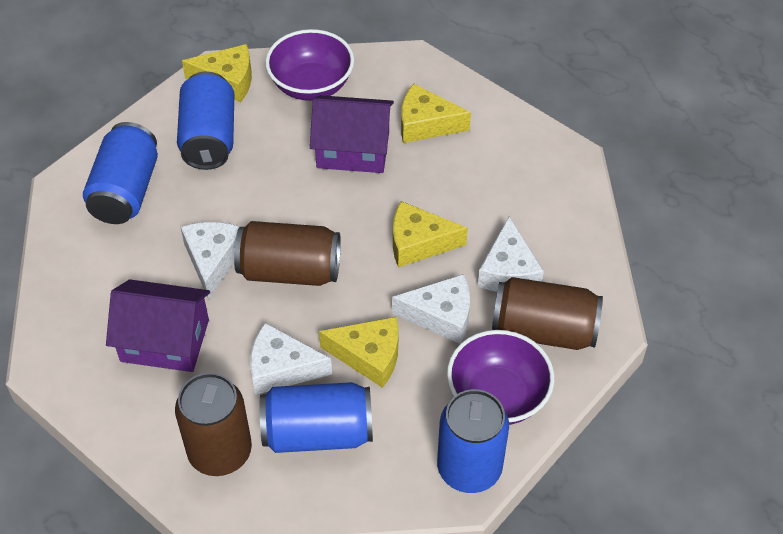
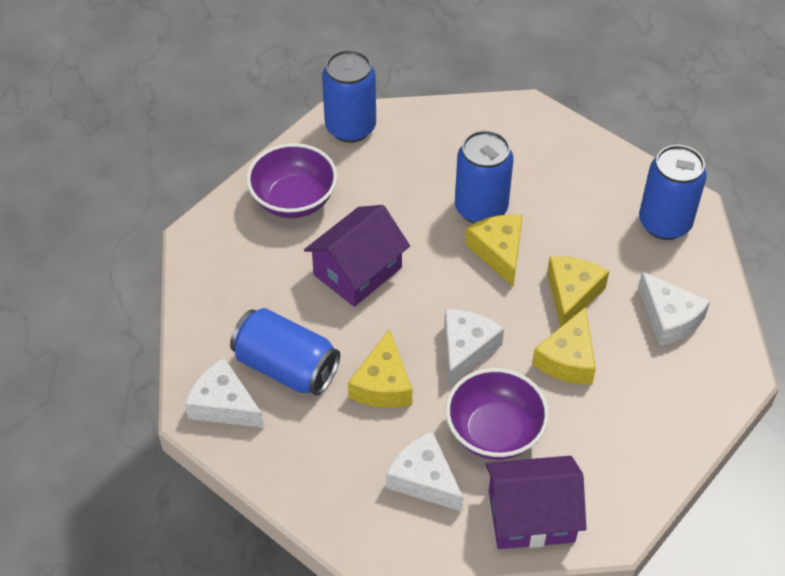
brown can: 3 -> 0

